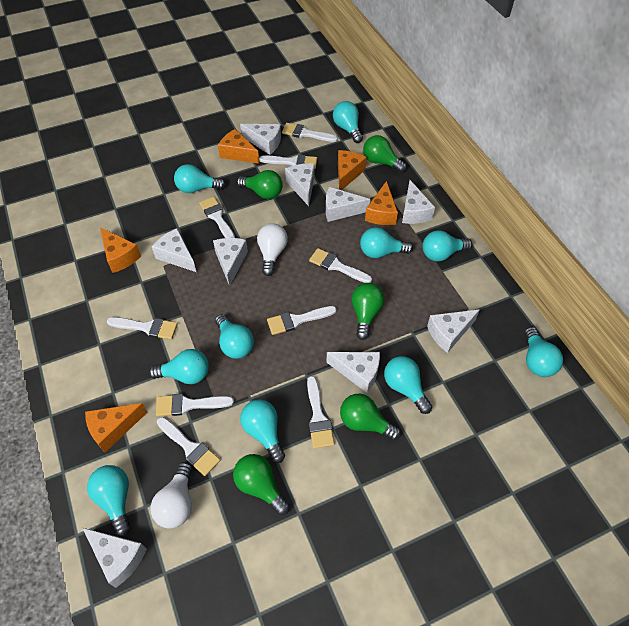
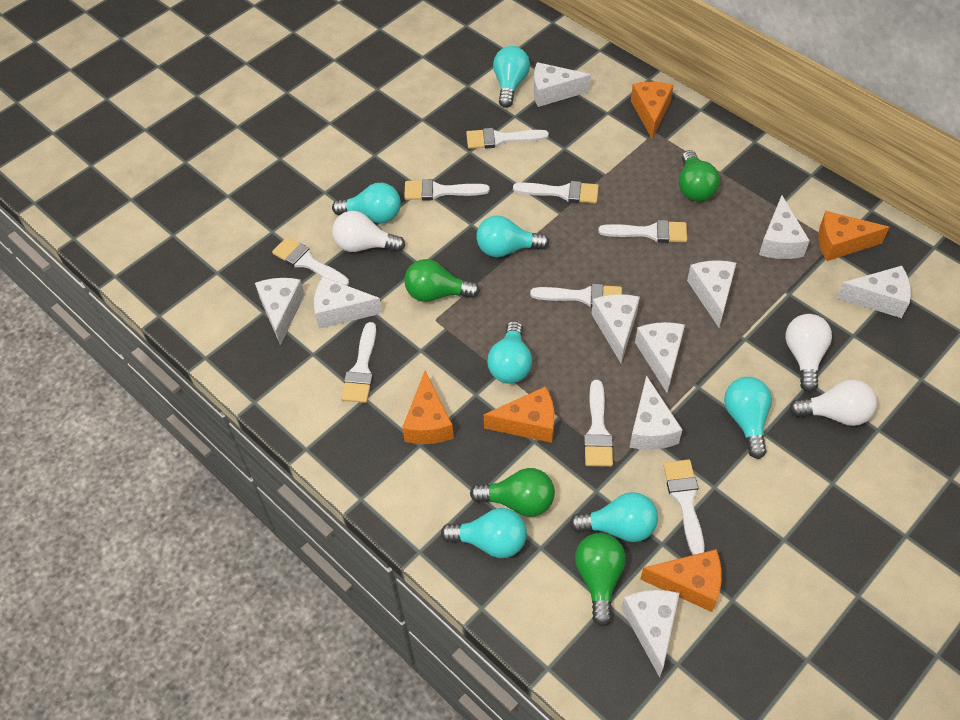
green light bulb: 5 -> 4
turquoise light bulb: 10 -> 7
white cheese: 9 -> 10
white light bulb: 2 -> 3

